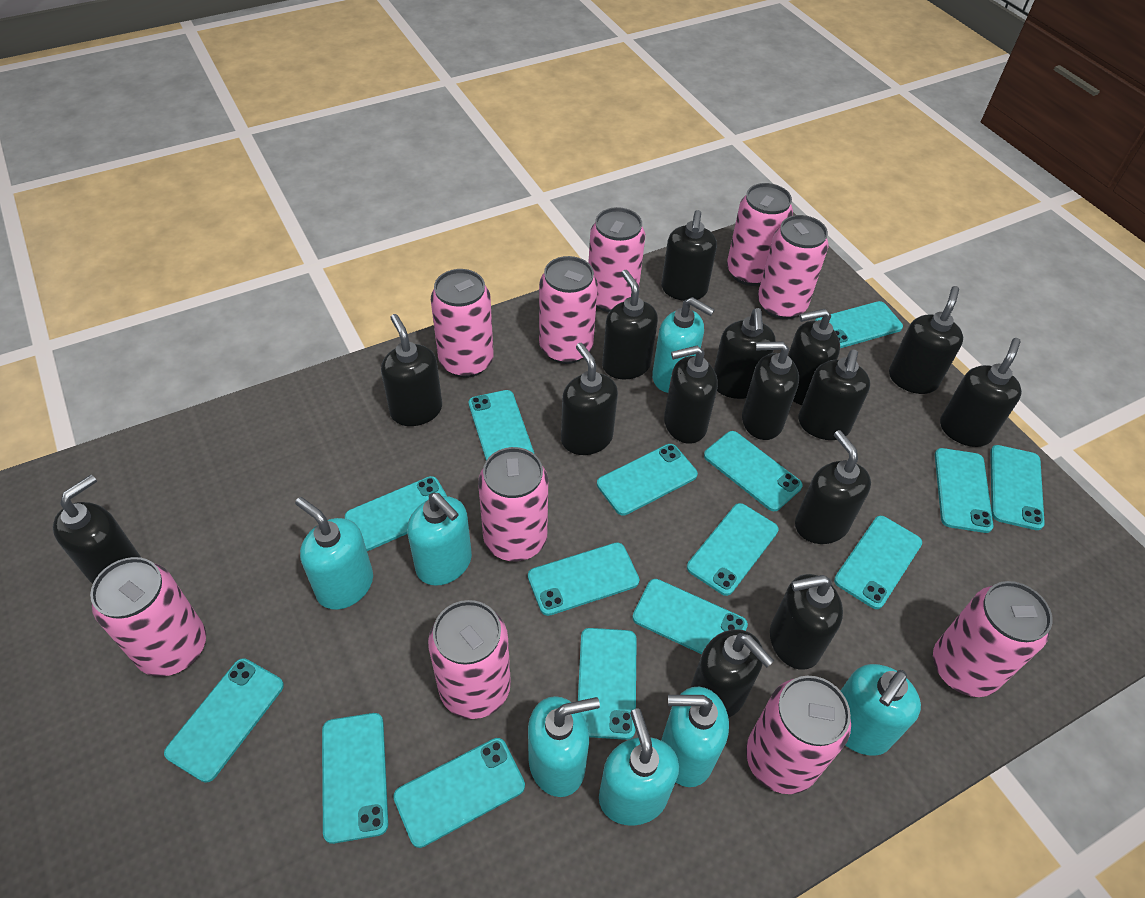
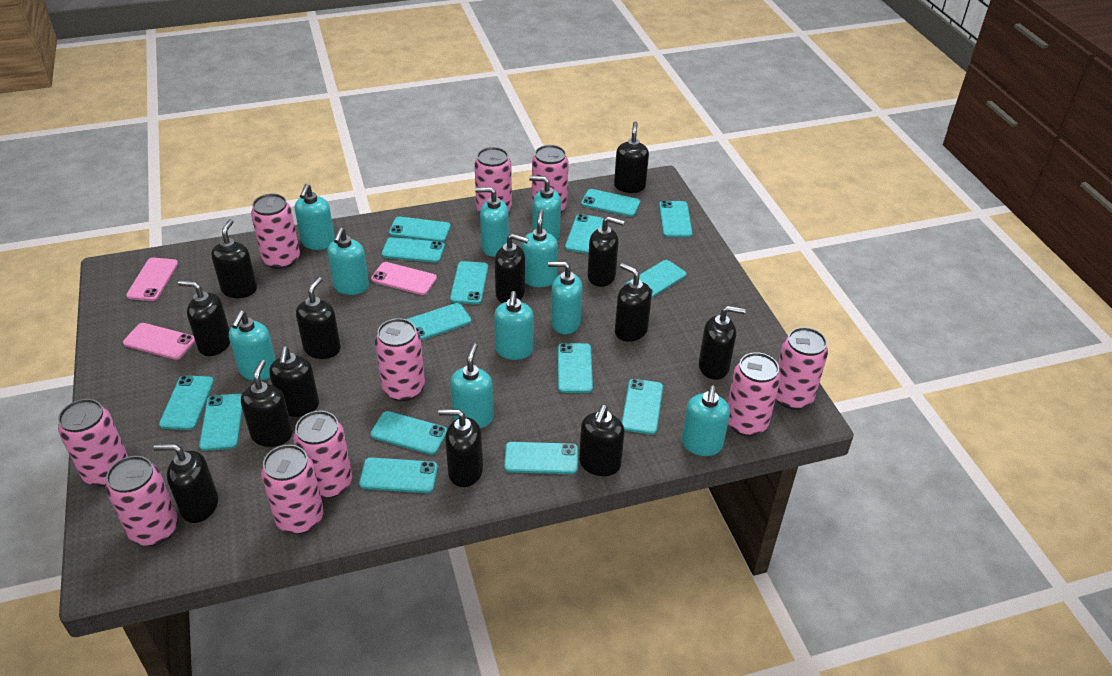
black soap dispenser: 15 -> 13
pink phone: 0 -> 3
turquoise soap dispenser: 7 -> 10

